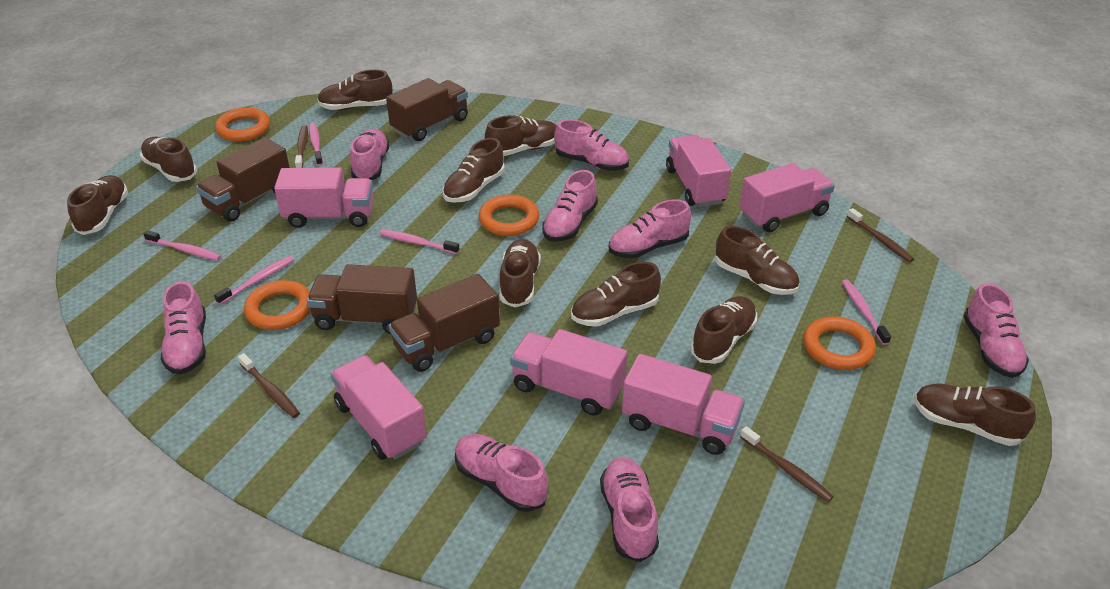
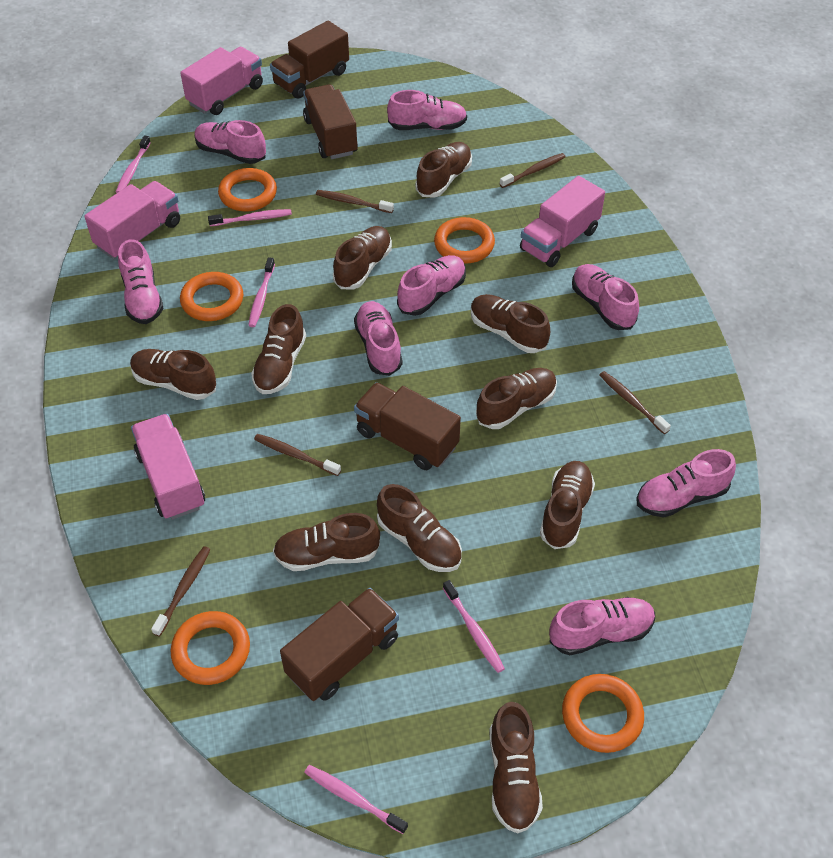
brown toothbrush: 4 -> 5
orange ring: 4 -> 5
pink truck: 6 -> 4

